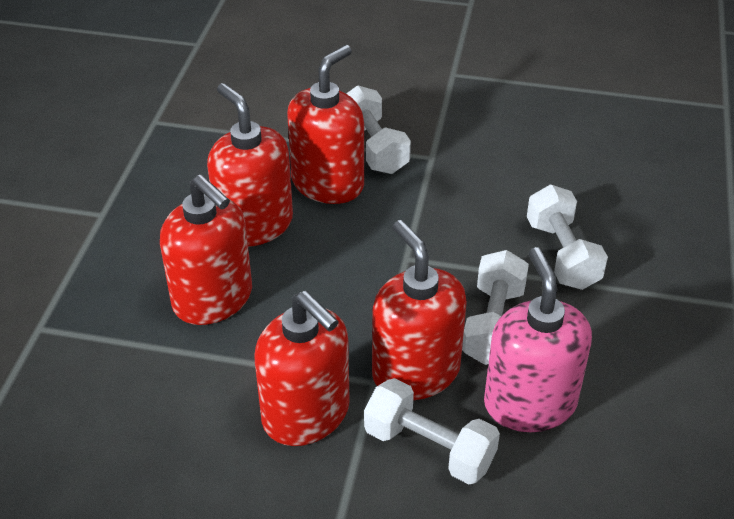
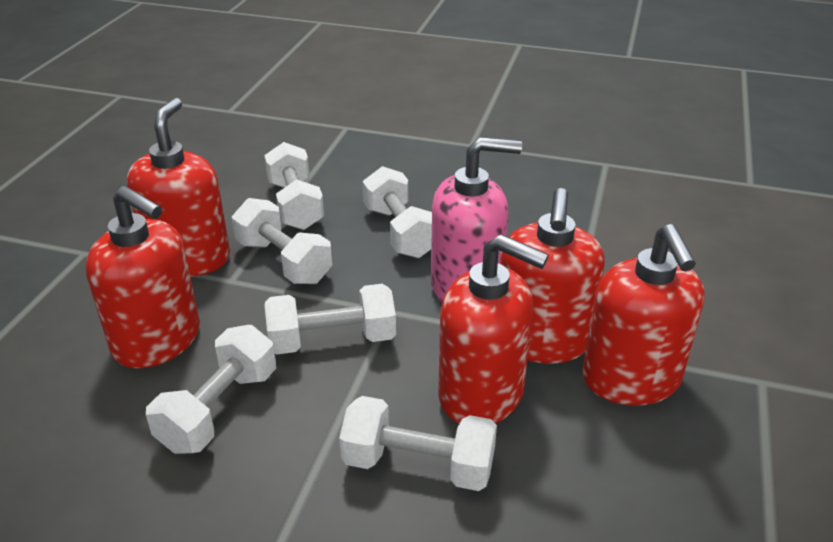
white dumbbell: 4 -> 6

